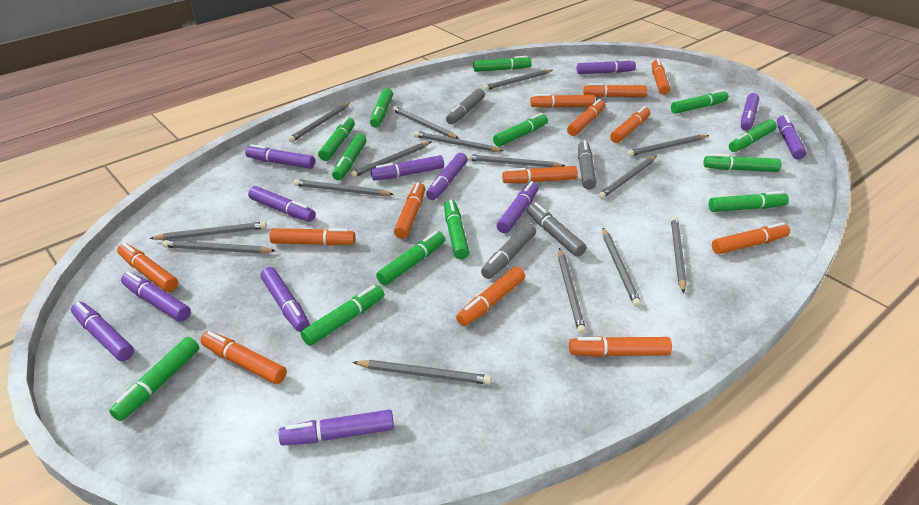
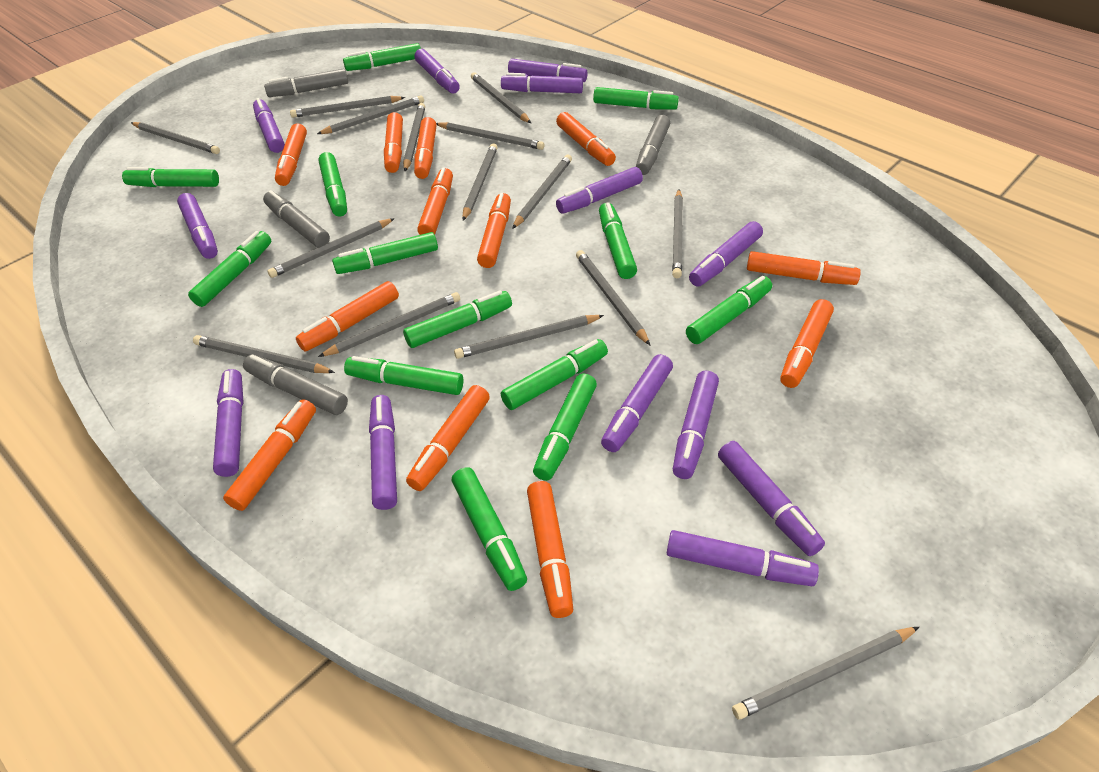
orange marker: 13 -> 12
purple marker: 12 -> 13

